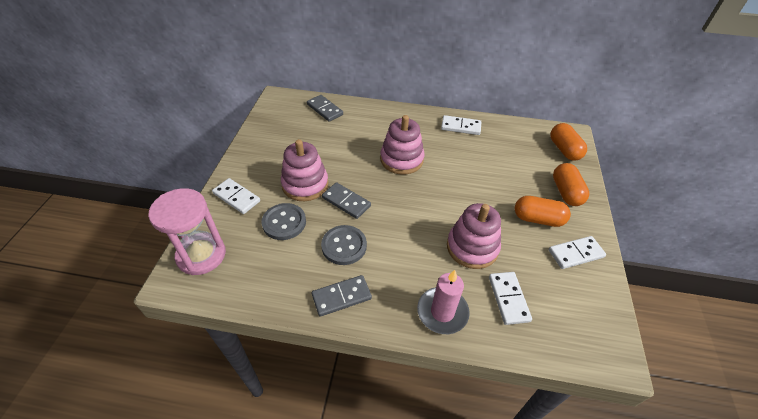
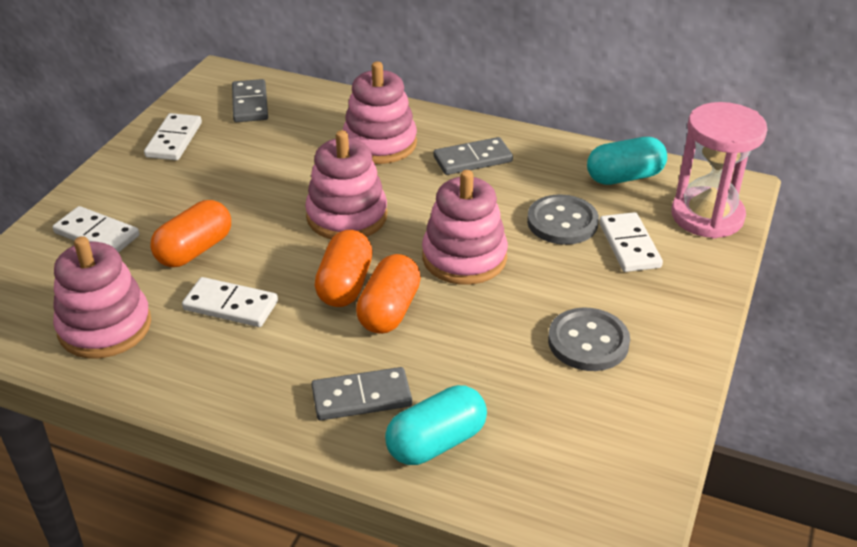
pink candle: 1 -> 0
pink stacking toy: 3 -> 4
turquoise capsule: 0 -> 2

